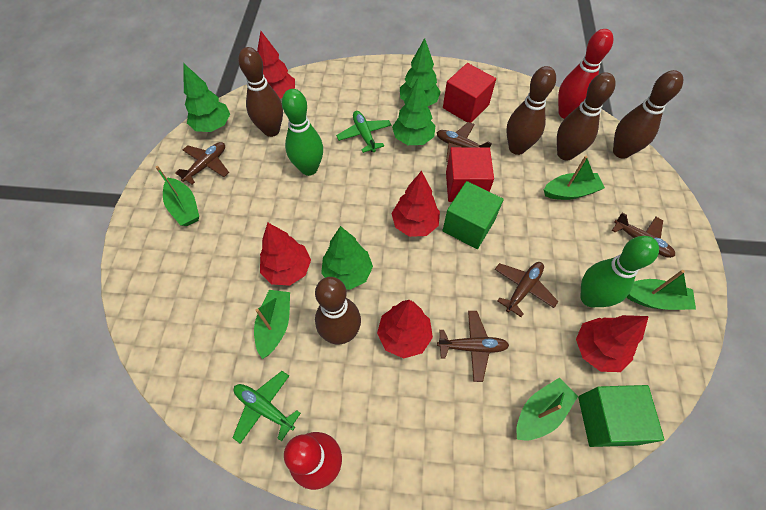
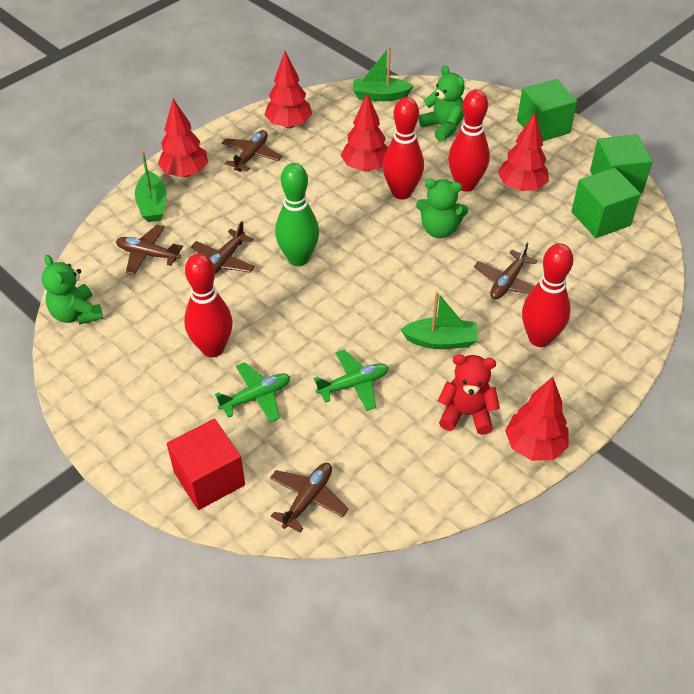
brown bowling pin: 5 -> 0
green boat: 5 -> 3
green bowling pin: 2 -> 1
green cube: 2 -> 3
green teddy bear: 0 -> 3
green tree: 4 -> 0
red bowling pin: 2 -> 4
red cube: 2 -> 1
red teddy bear: 0 -> 1

